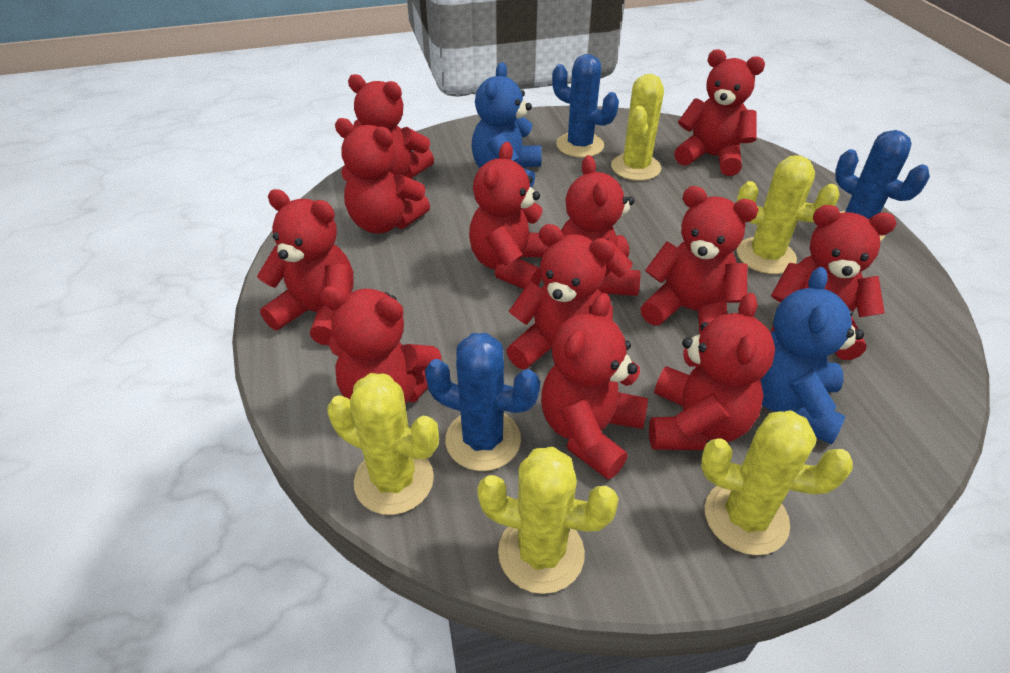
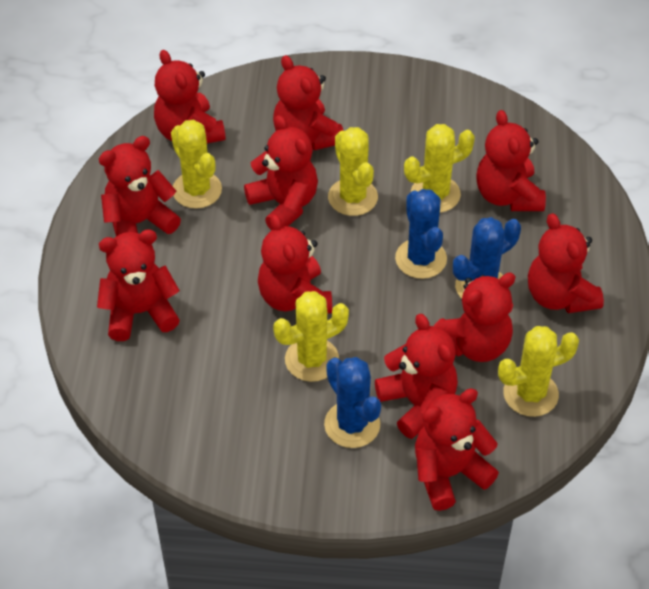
blue teddy bear: 2 -> 0
red teddy bear: 12 -> 11

